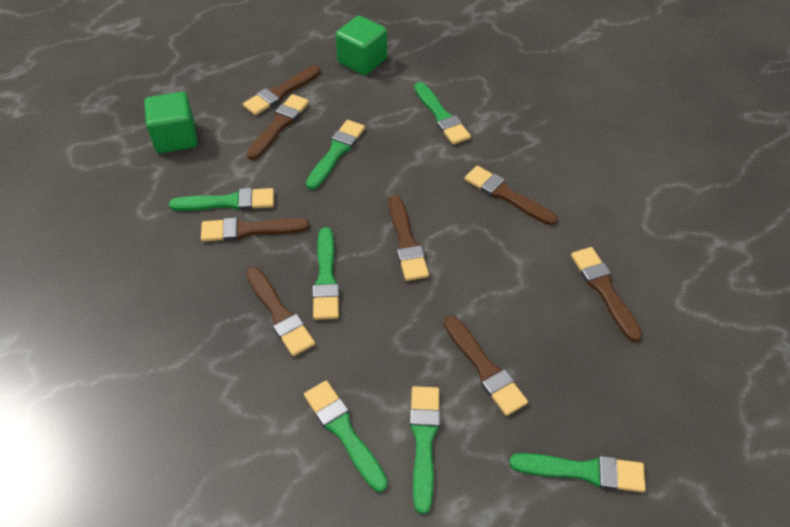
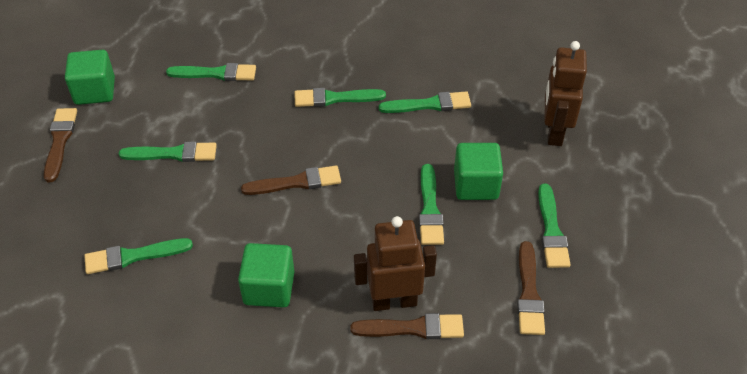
brown brush: 8 -> 4
brown robot: 0 -> 2
green cube: 2 -> 3

